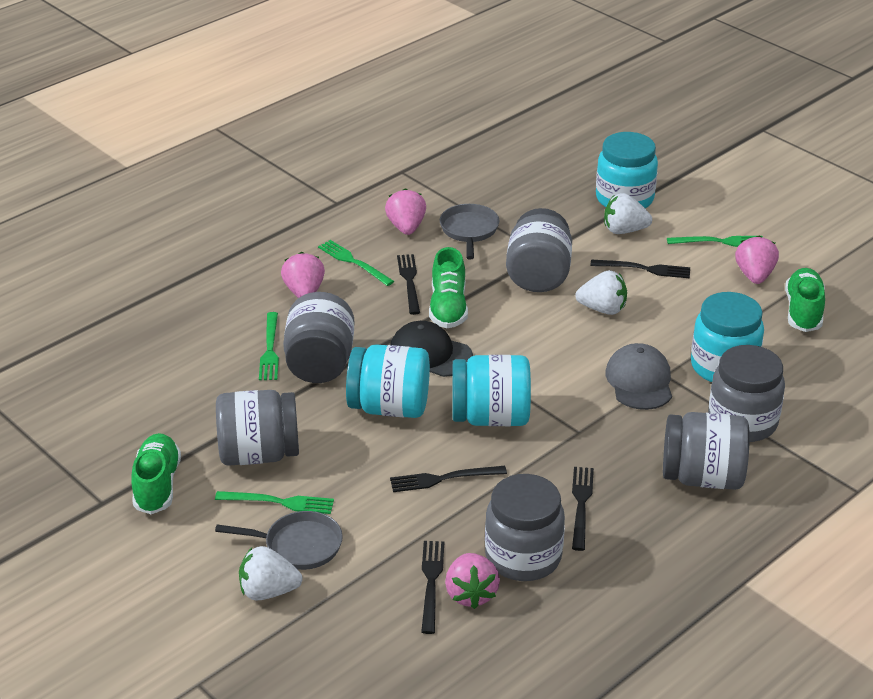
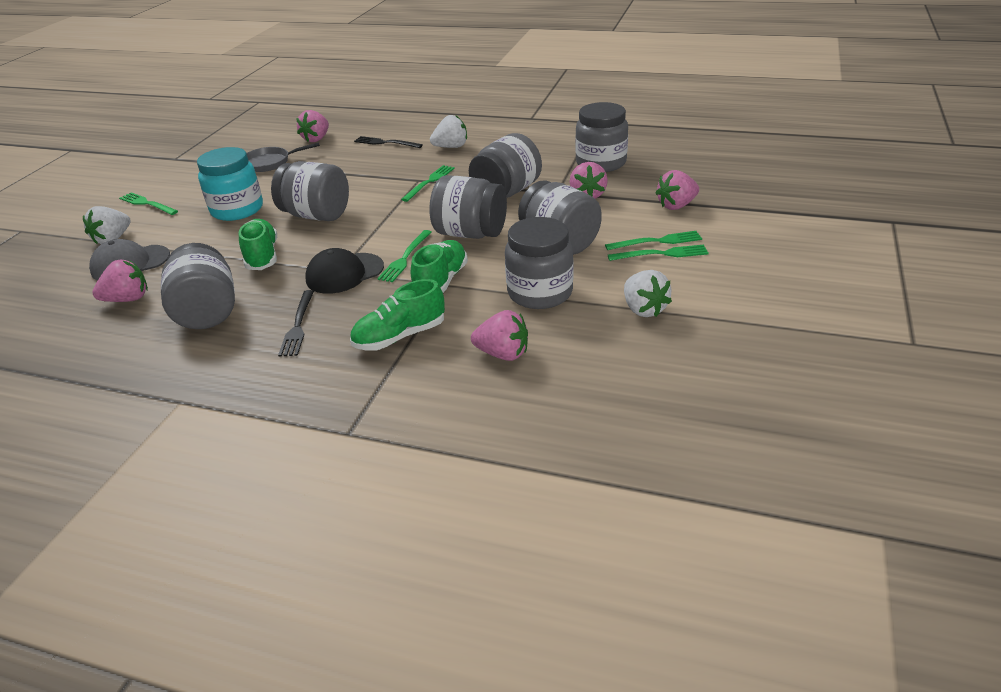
black fork: 5 -> 2
green fork: 4 -> 5
grey jar: 6 -> 7
grey pan: 2 -> 1
pink strawberry: 4 -> 5
turquoise jar: 4 -> 1

